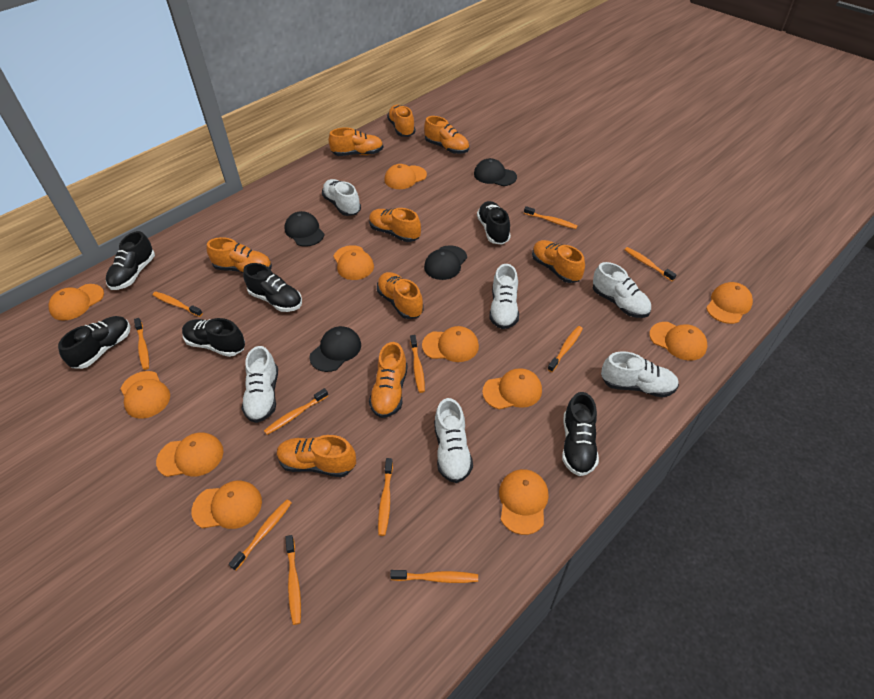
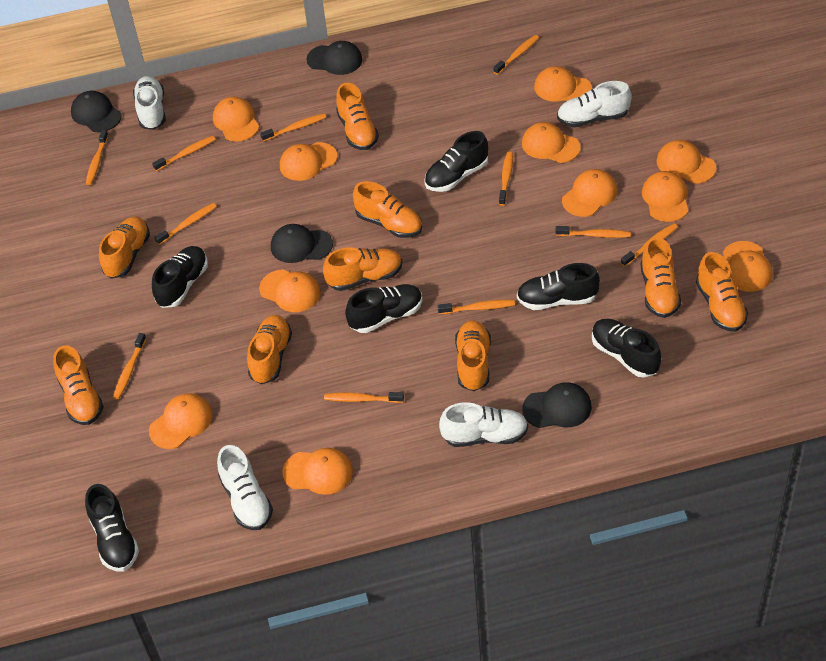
white shoe: 6 -> 4

